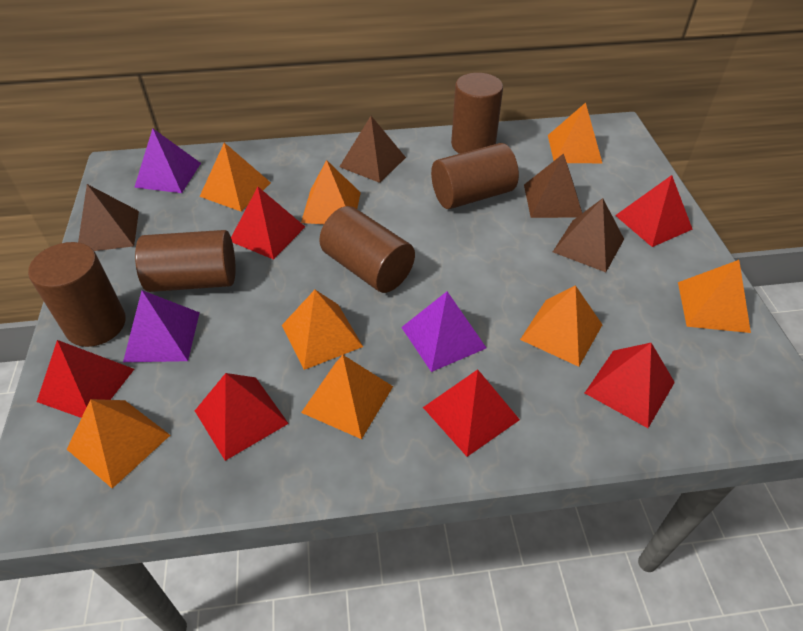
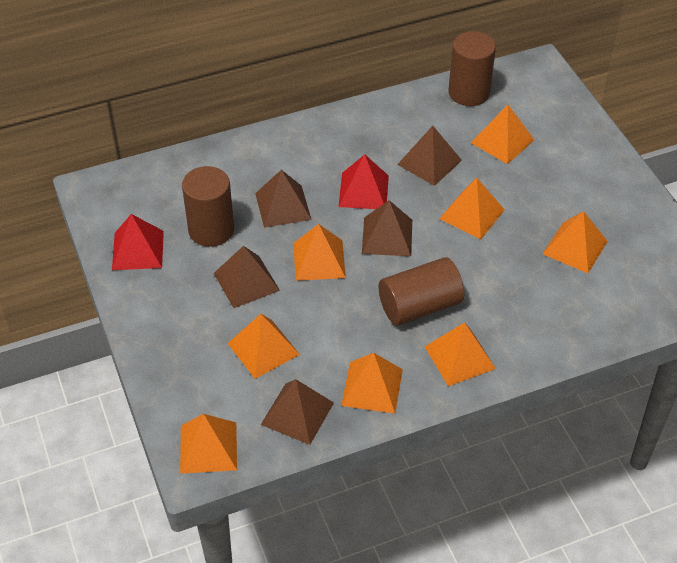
brown cylinder: 5 -> 3
brown pyramid: 4 -> 5
purple pyramid: 3 -> 0
red pyramid: 6 -> 2

